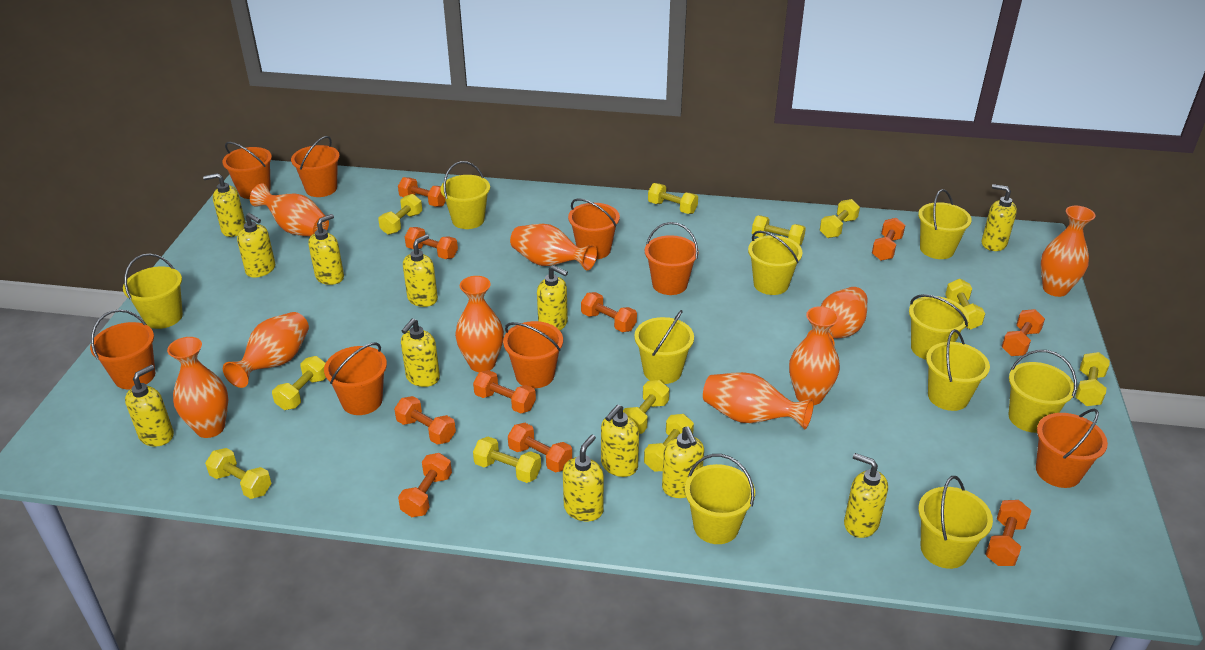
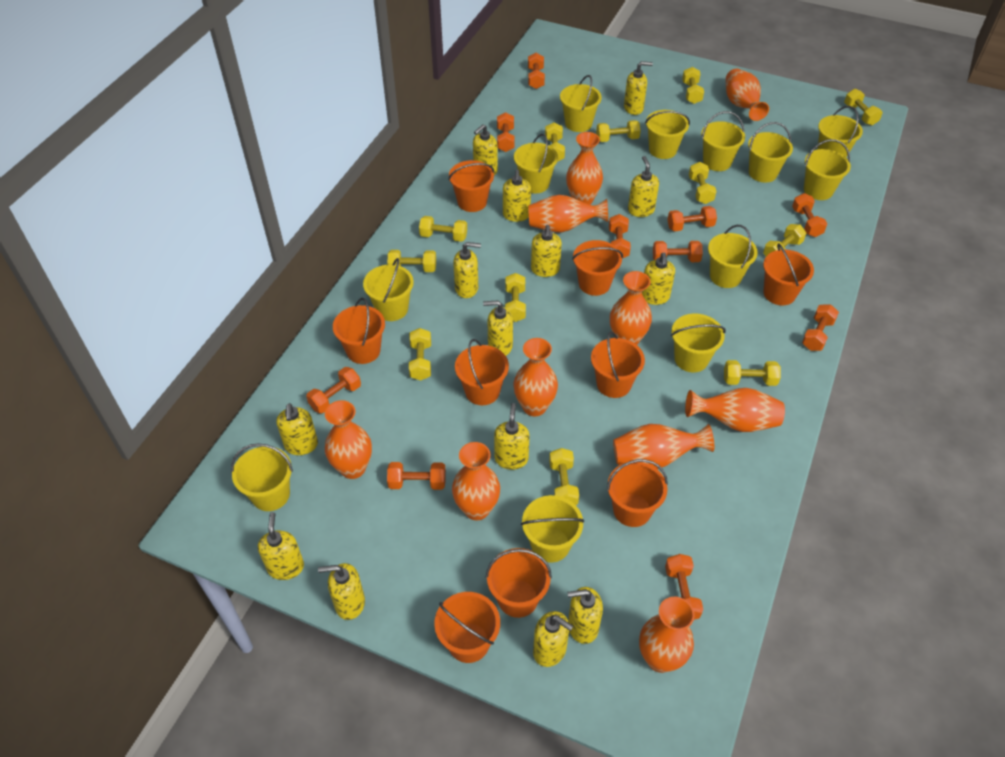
orange bucket: 8 -> 9
orange vase: 9 -> 10
yellow bucket: 10 -> 12
yellow dumbbell: 11 -> 12
yellow soap dispenser: 12 -> 14

